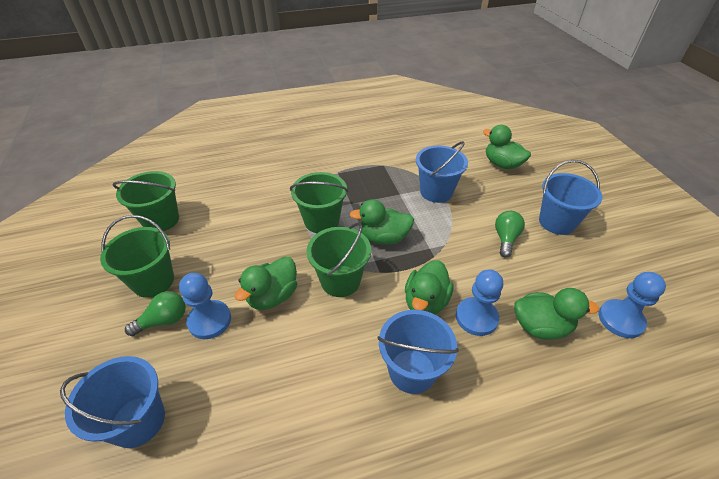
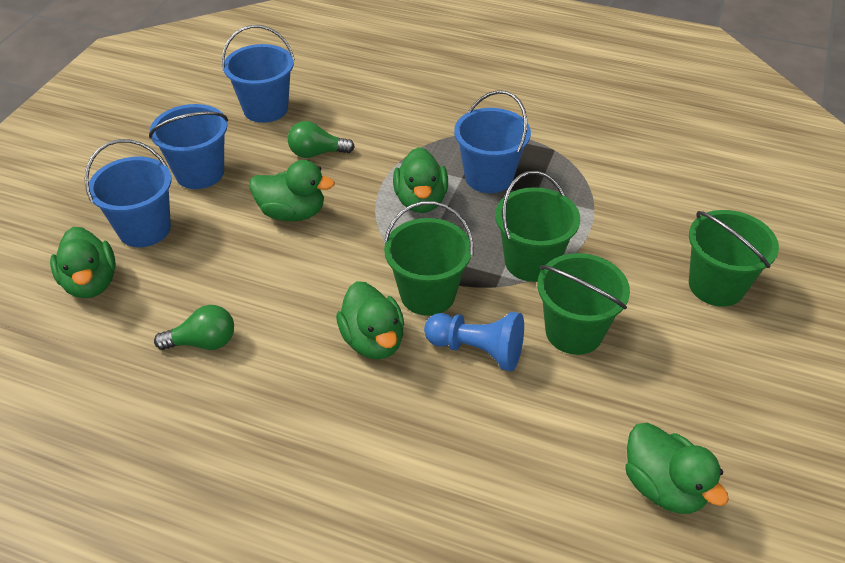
blue pawn: 3 -> 1

